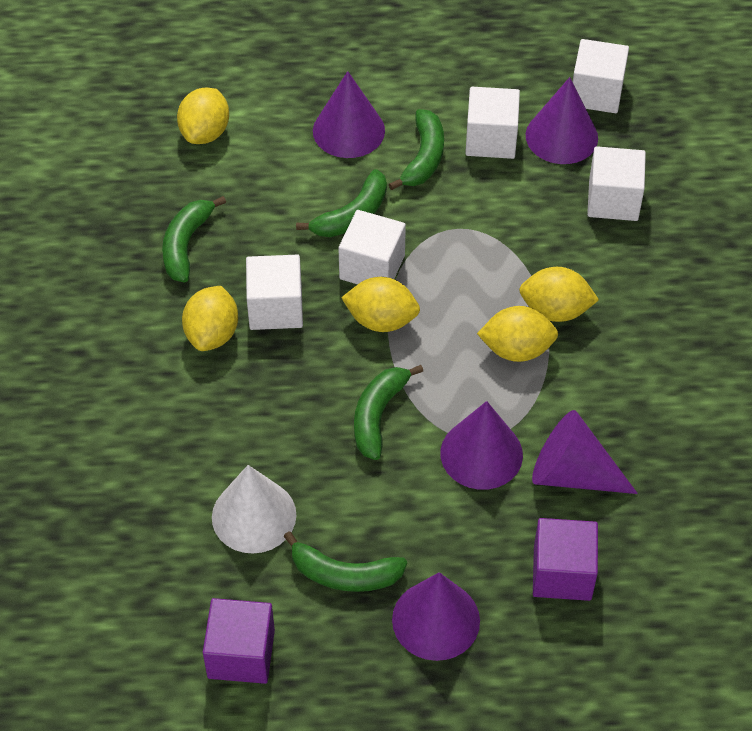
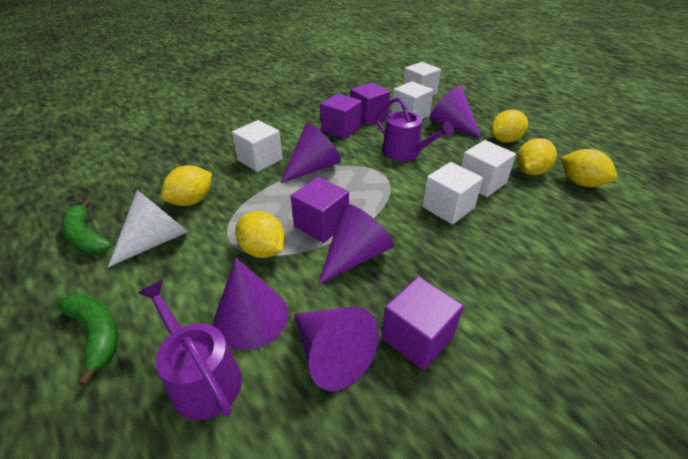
green banana: 5 -> 2
purple cube: 2 -> 4
purple watering can: 0 -> 2

